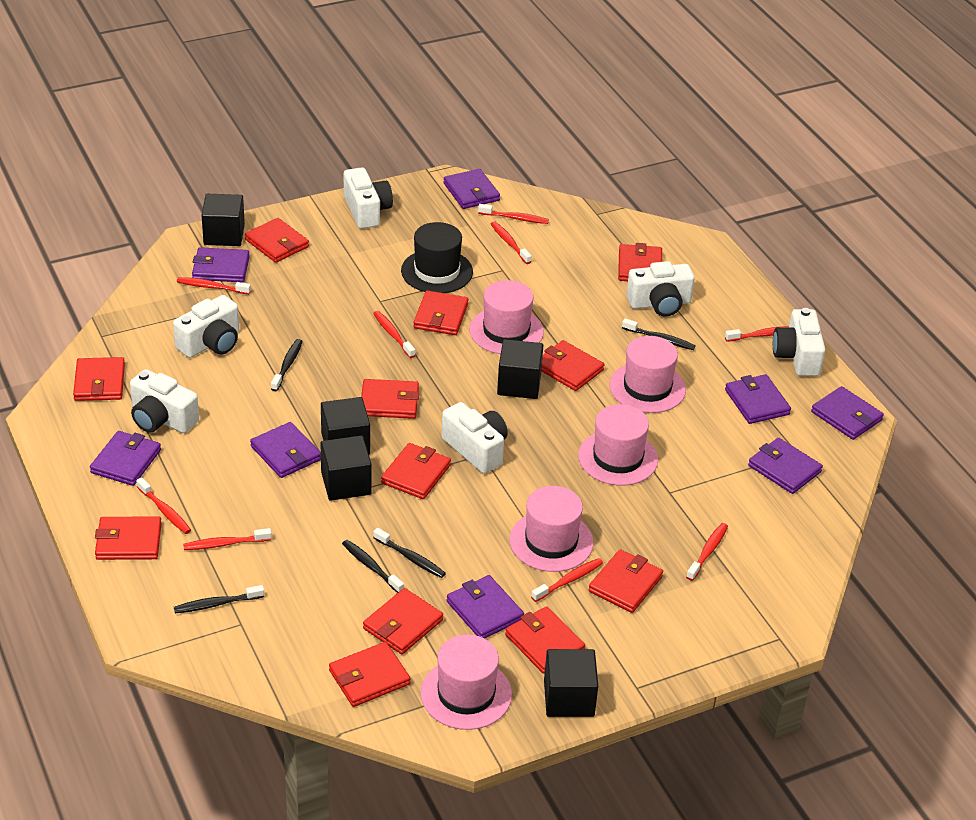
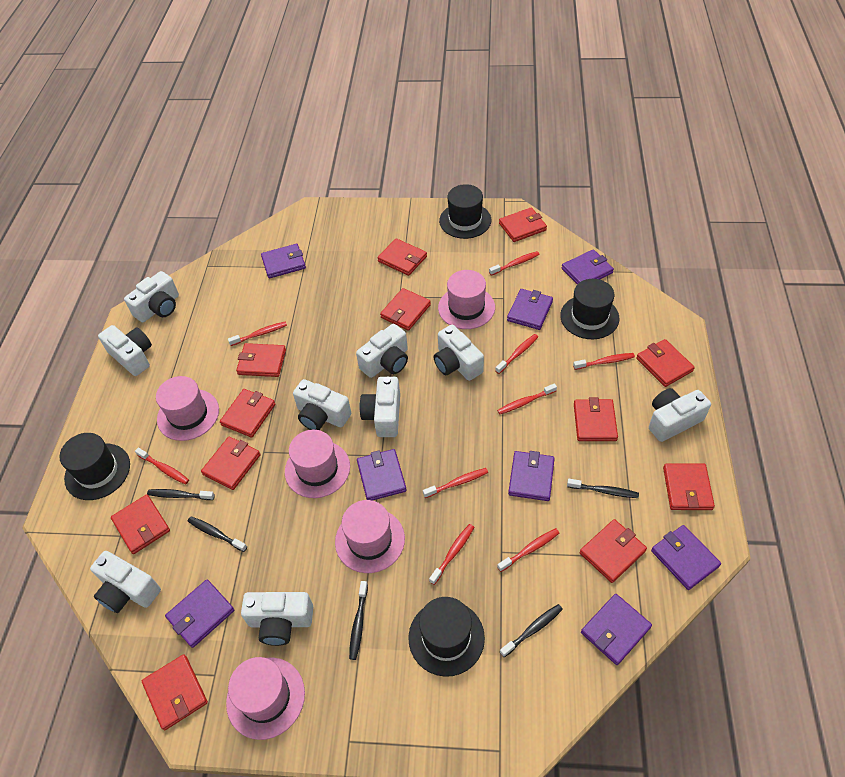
black cube: 5 -> 0
black hat: 1 -> 4
white camera: 6 -> 9

